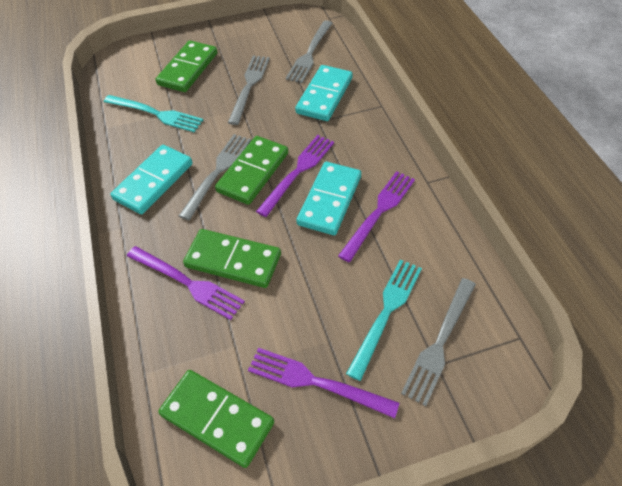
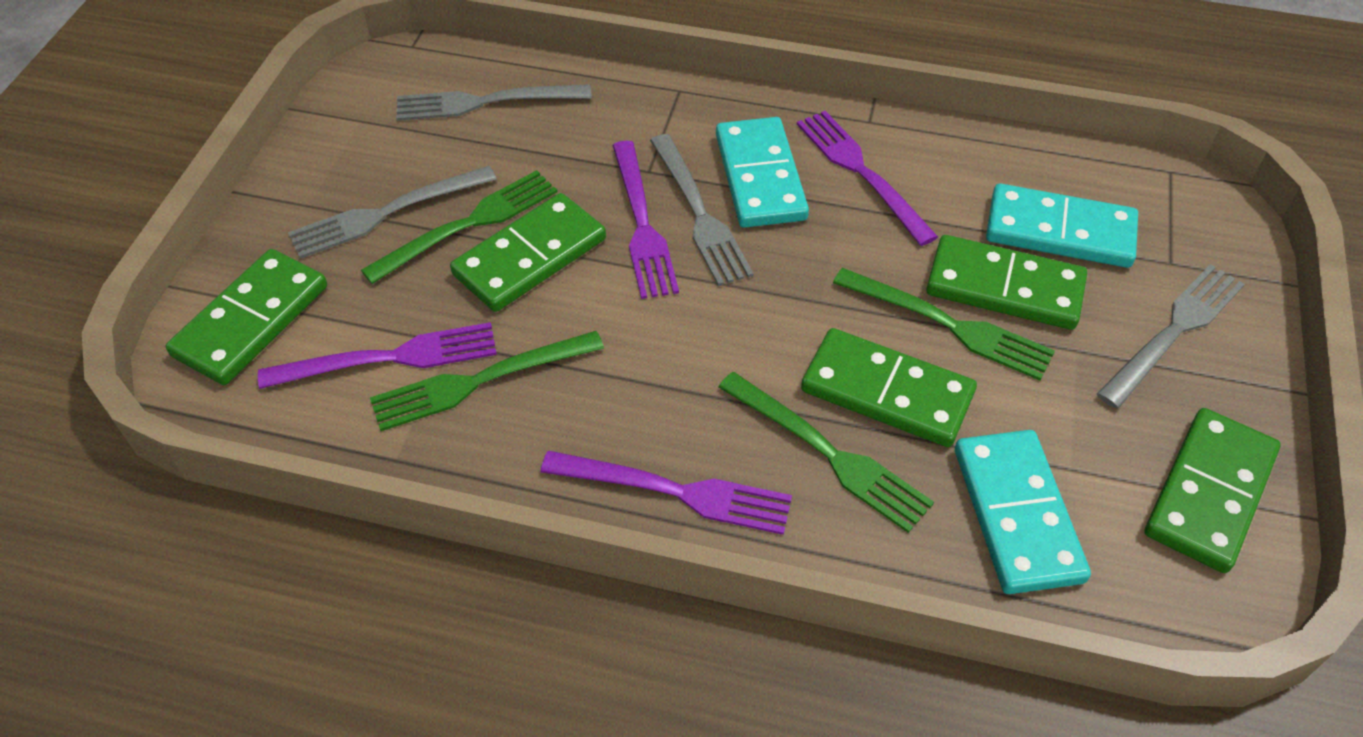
green domino: 4 -> 5
green fork: 0 -> 4
turquoise fork: 2 -> 0

